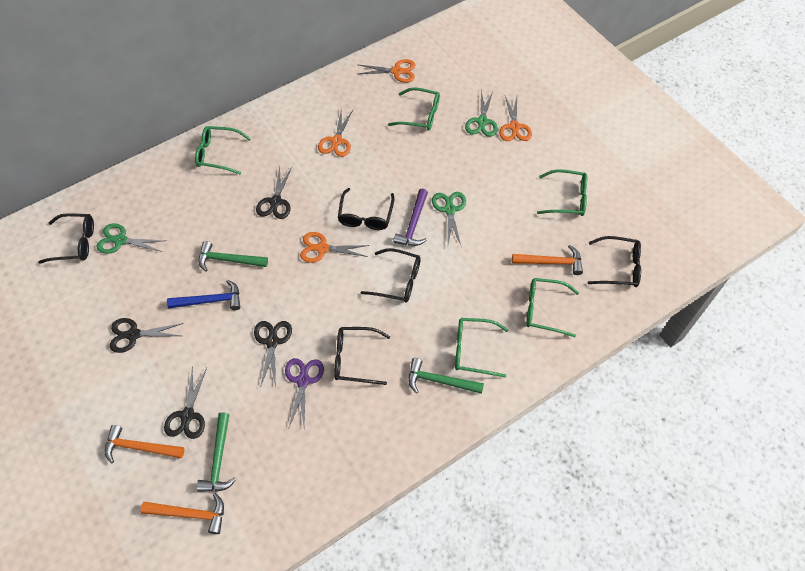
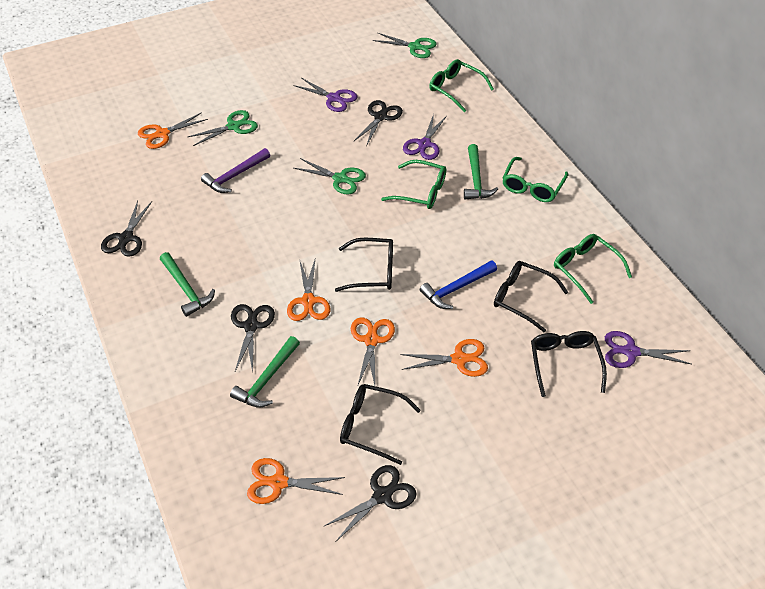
black glasses: 5 -> 4
green glasses: 5 -> 4
orange hammer: 3 -> 0
orange scissors: 4 -> 5
purple scissors: 1 -> 3

